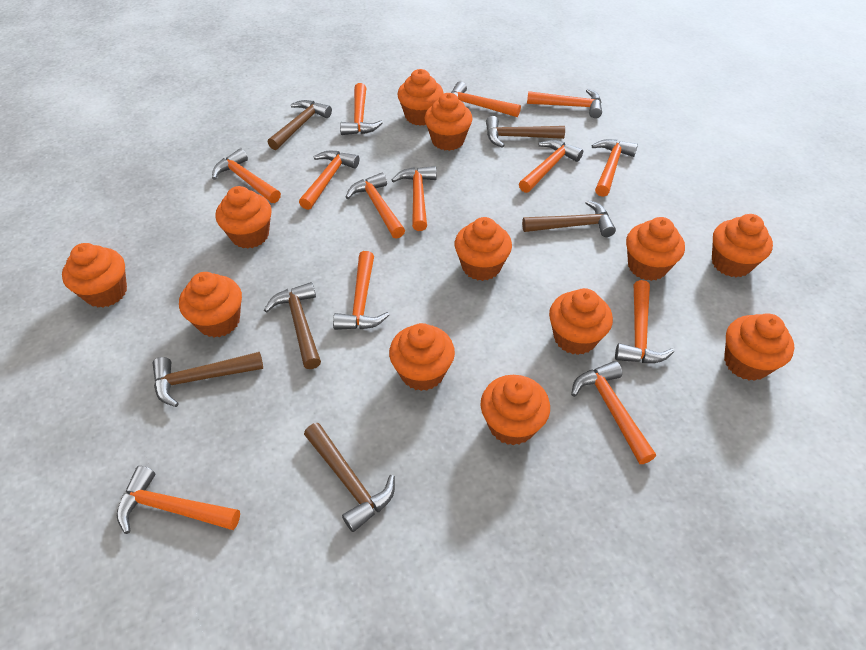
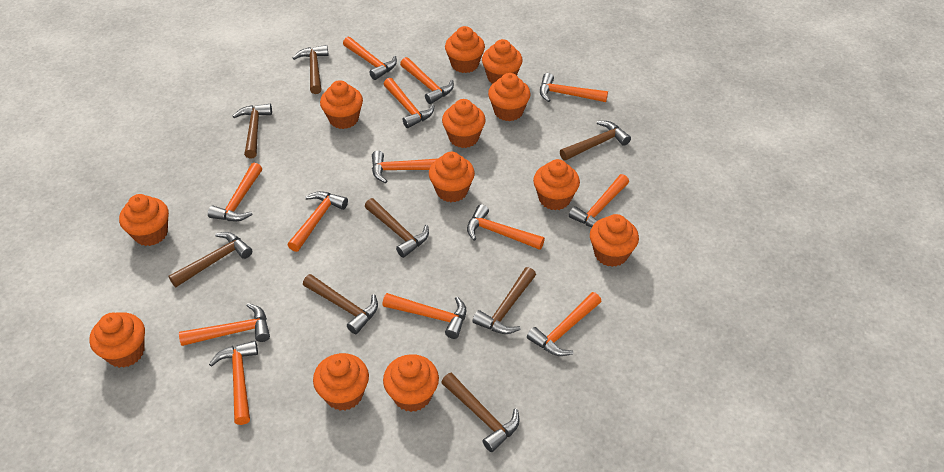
brown hammer: 6 -> 8

